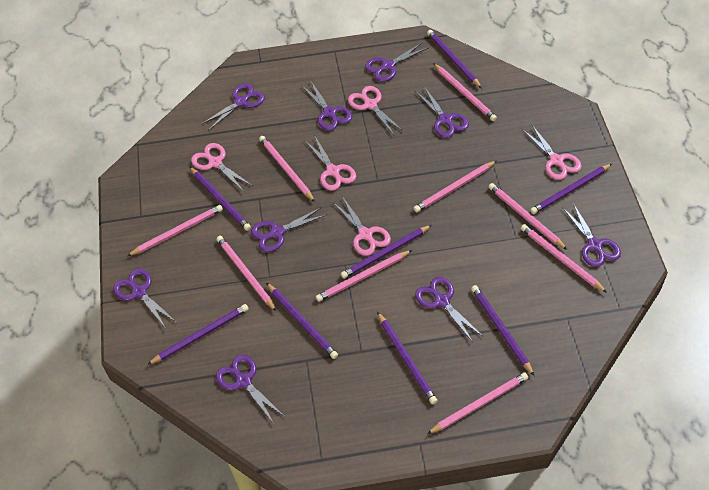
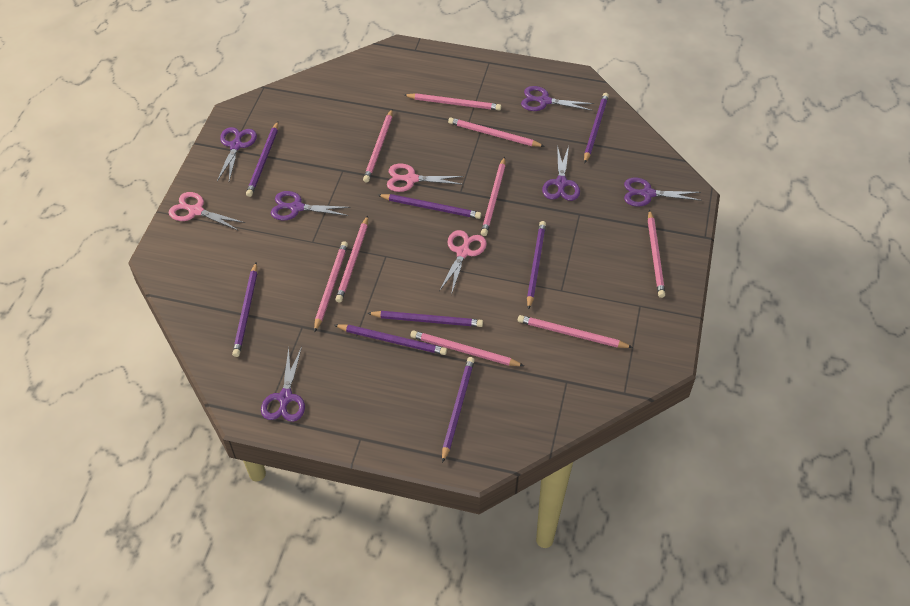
pink scissors: 5 -> 3
purple scissors: 9 -> 6

